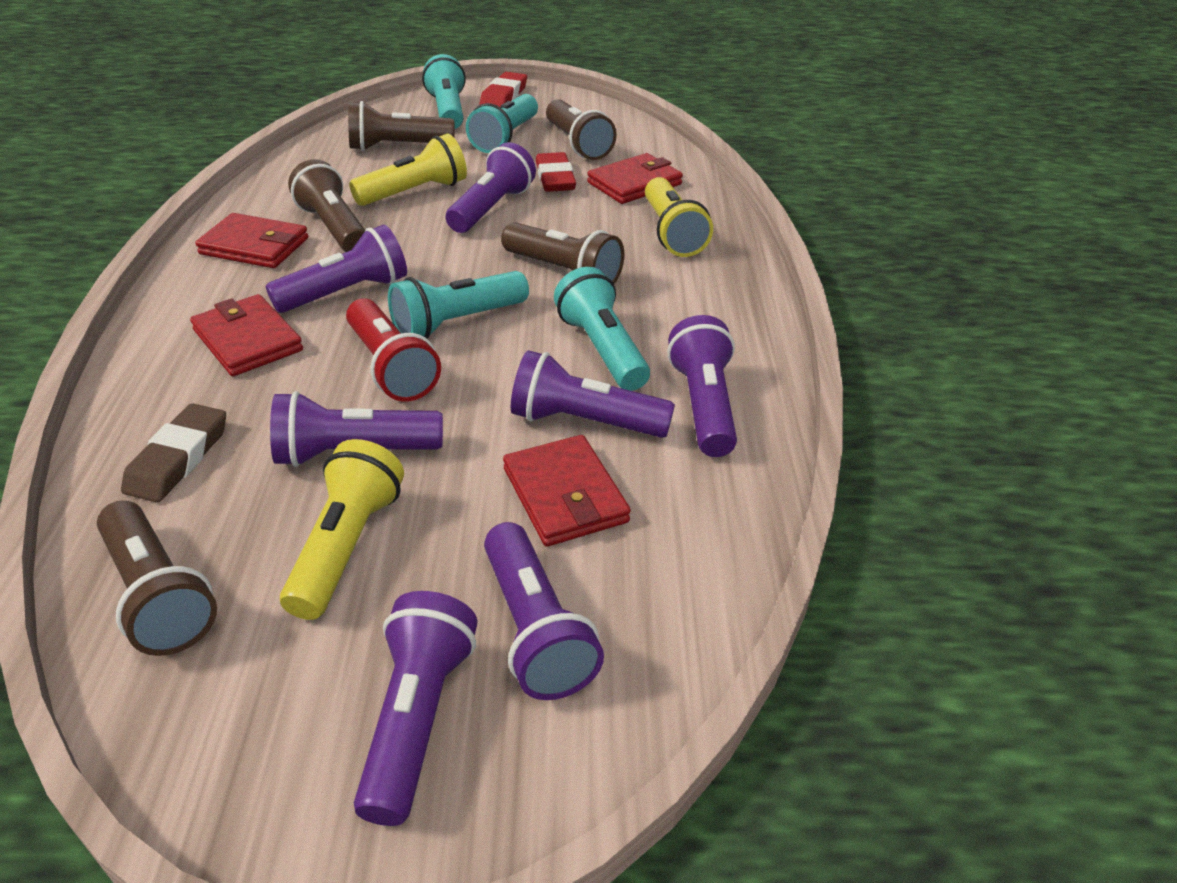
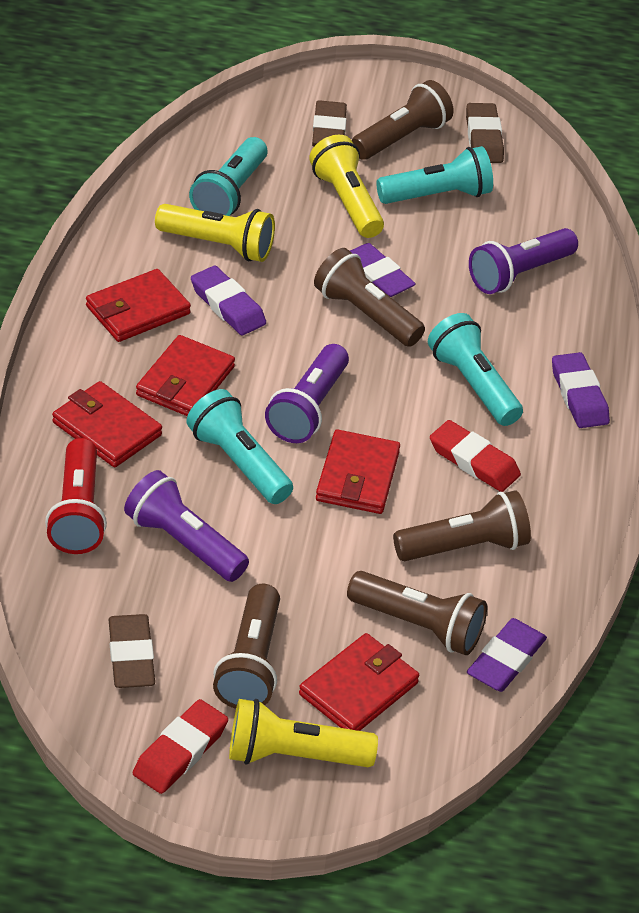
brown eraser: 1 -> 3
purple eraser: 0 -> 4
purple flashlight: 7 -> 3
red wallet: 4 -> 5

